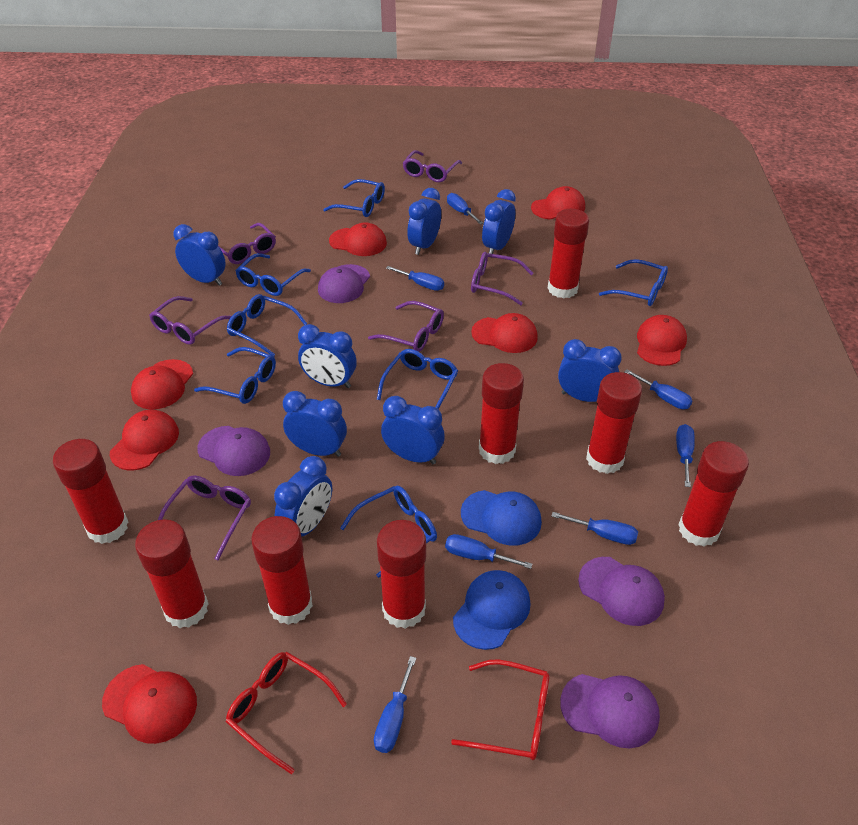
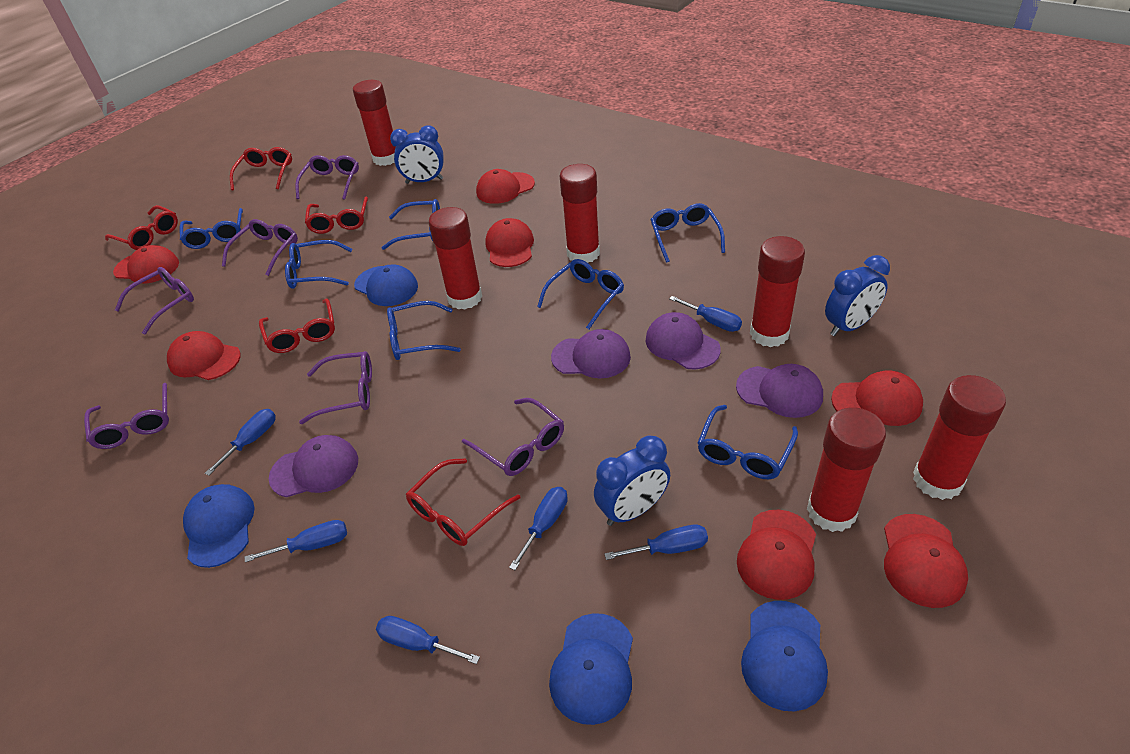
blue cap: 2 -> 4
blue clock: 8 -> 3
blue screwdriver: 7 -> 6
red glasses: 2 -> 5
red glue stick: 8 -> 6

